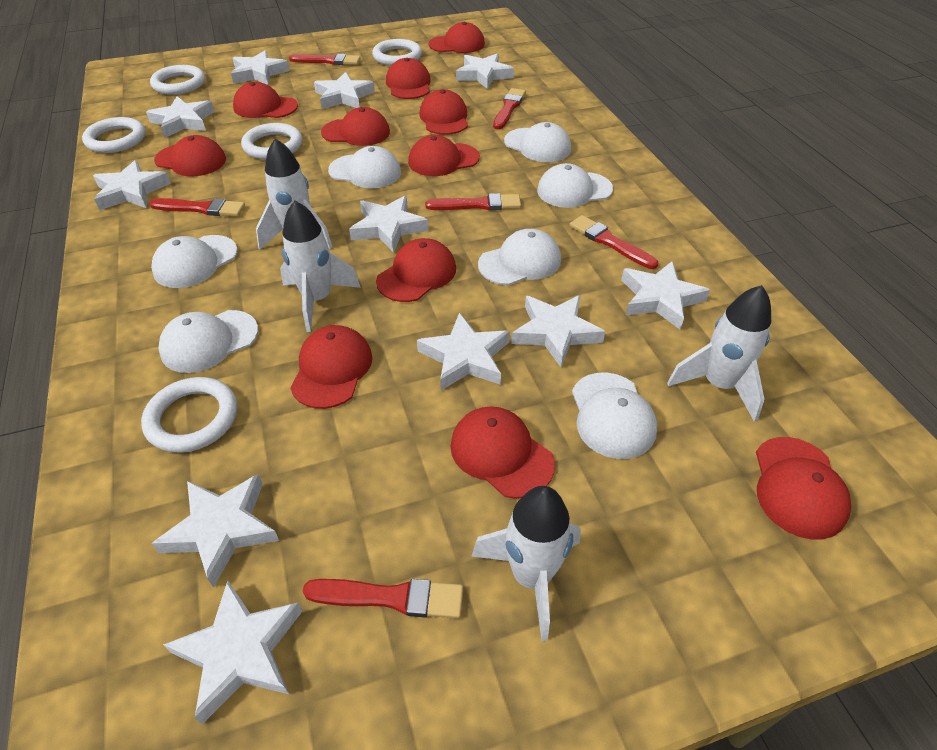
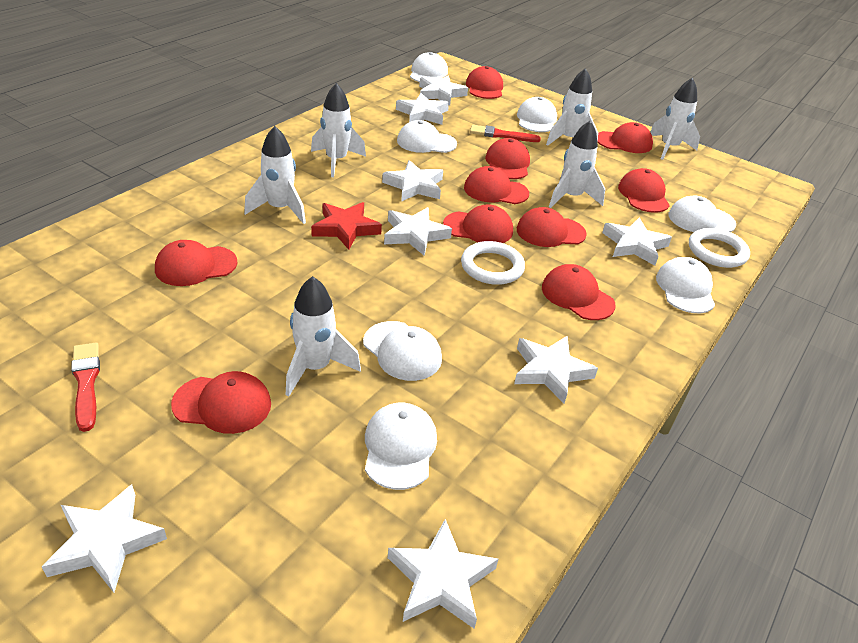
red brush: 6 -> 2
red cap: 11 -> 10
red star: 0 -> 1
white ring: 5 -> 2
white rocket: 4 -> 6
white star: 11 -> 8

